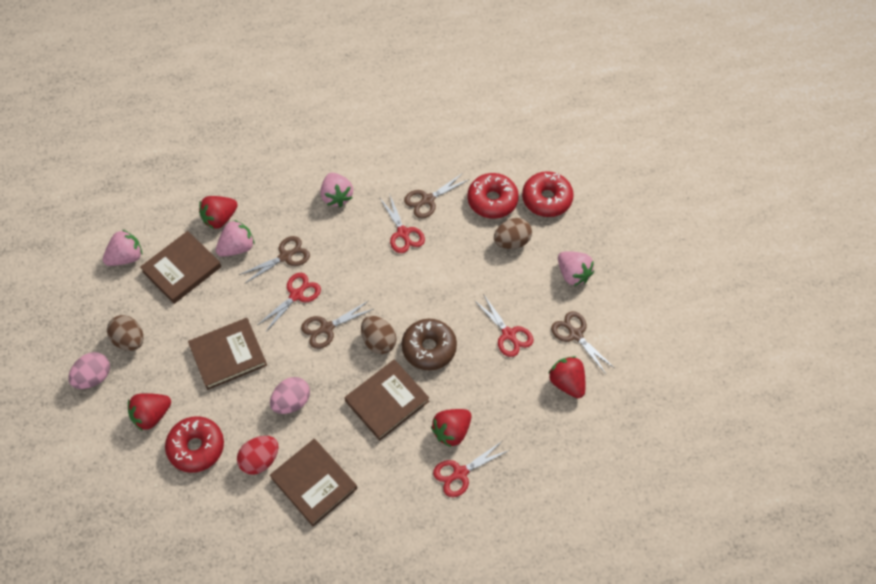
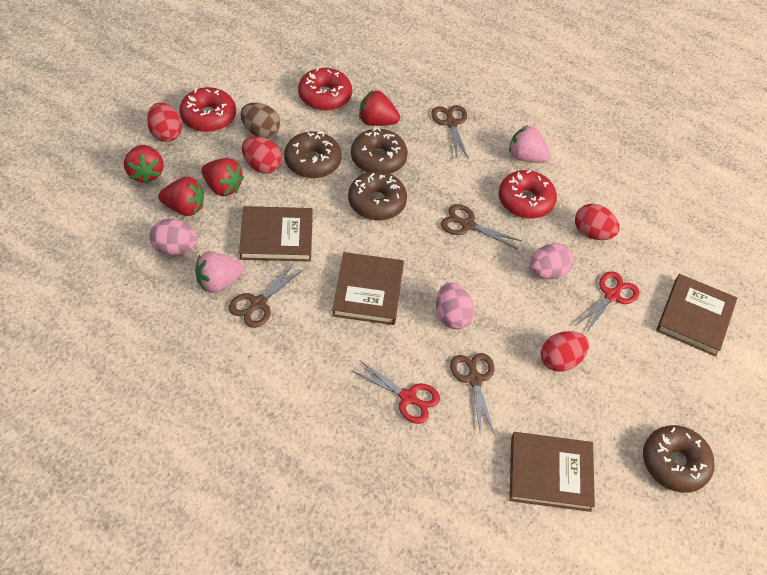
brown donut: 1 -> 4
brown egg: 3 -> 1
pink egg: 2 -> 3
pink strawberry: 4 -> 2
red egg: 1 -> 4
red scissors: 4 -> 2

